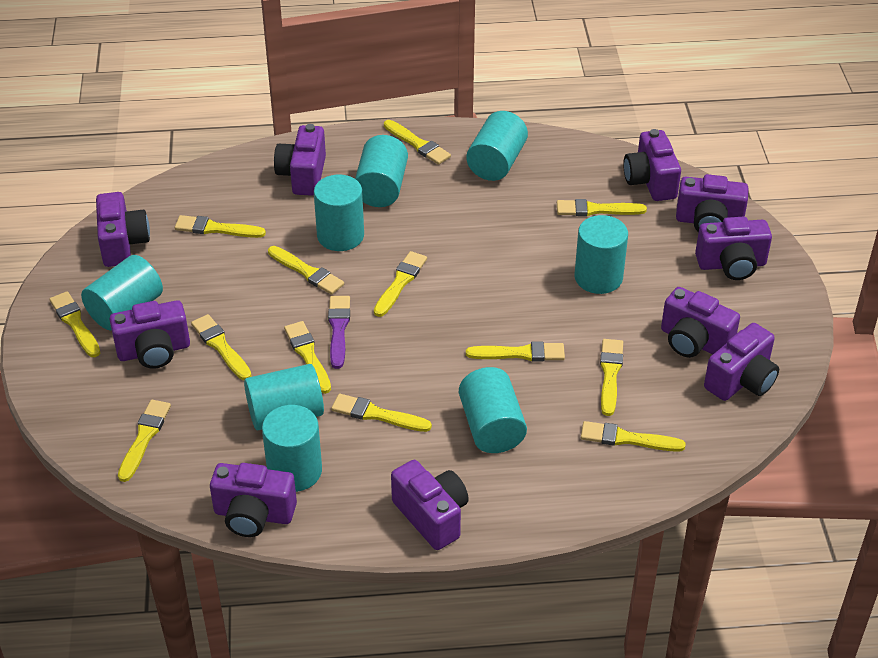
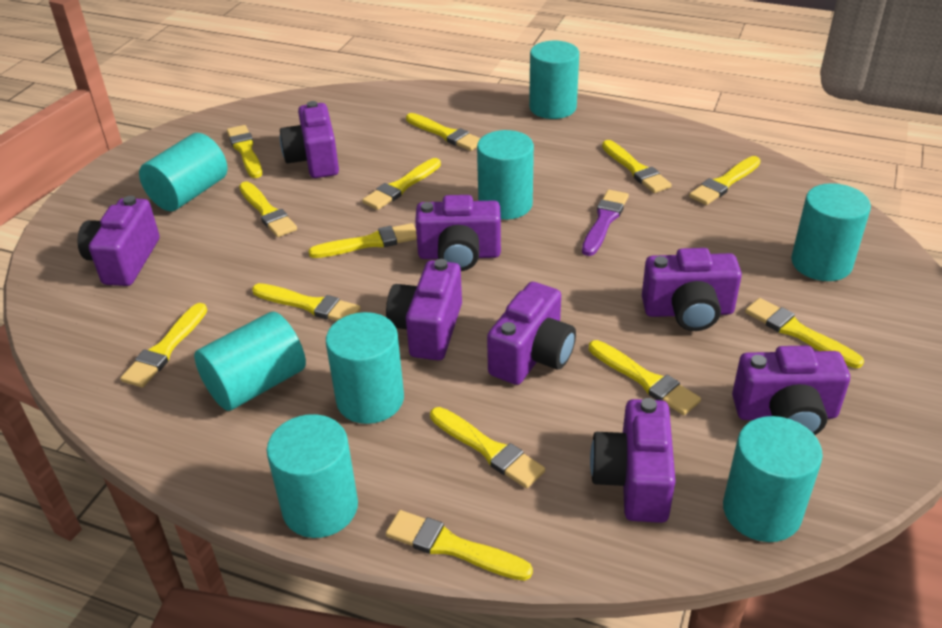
purple camera: 10 -> 8

